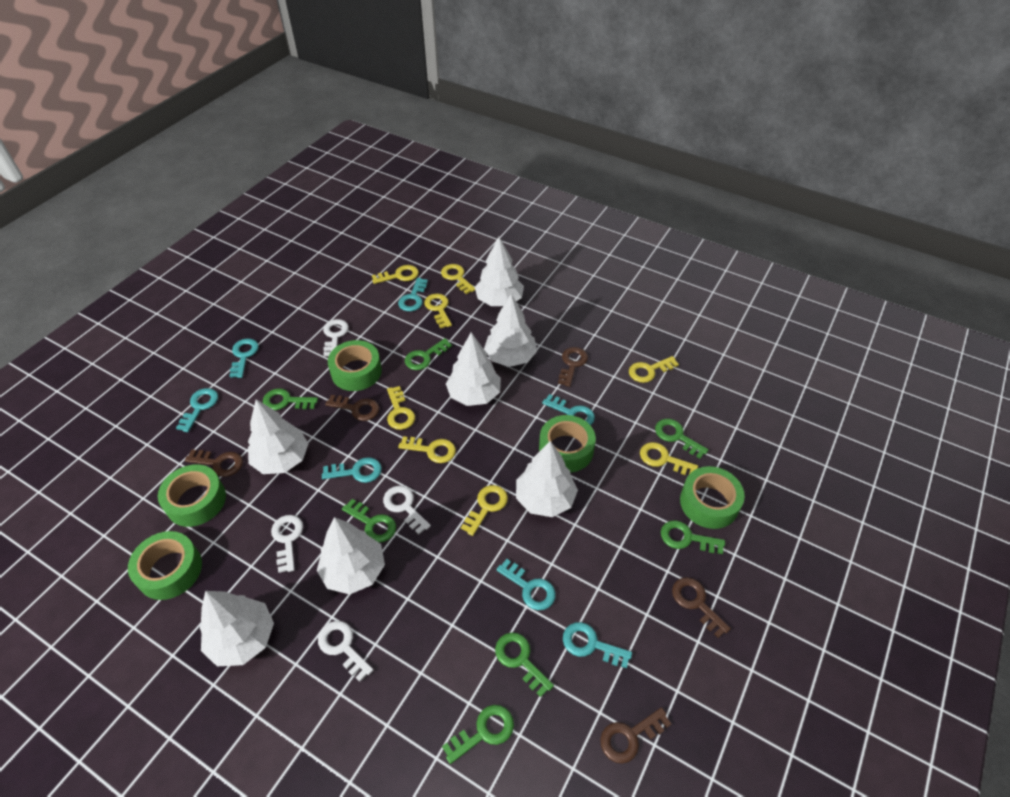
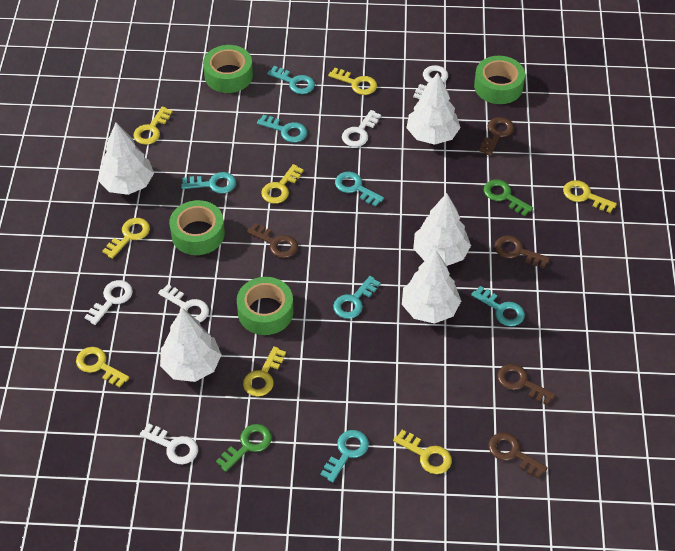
green key: 7 -> 2
green tape: 5 -> 4
white key: 4 -> 5
white tree: 7 -> 5

